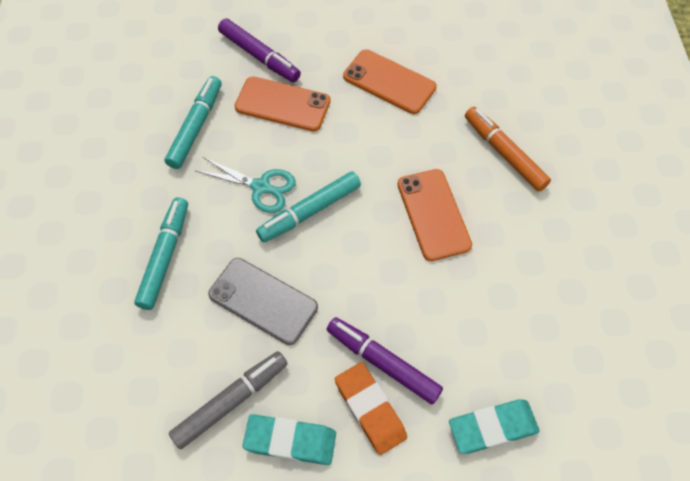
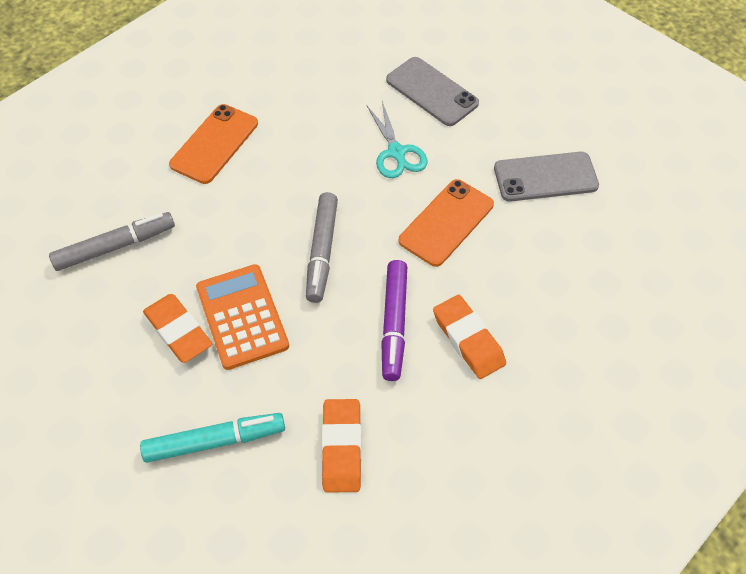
grey marker: 1 -> 2
grey phone: 1 -> 2
orange calculator: 0 -> 1
orange eraser: 1 -> 3
orange marker: 1 -> 0
orange phone: 3 -> 2
purple marker: 2 -> 1
turquoise eraser: 2 -> 0
turquoise marker: 3 -> 1

